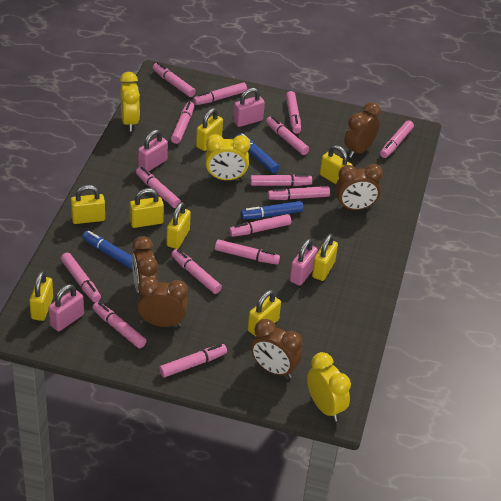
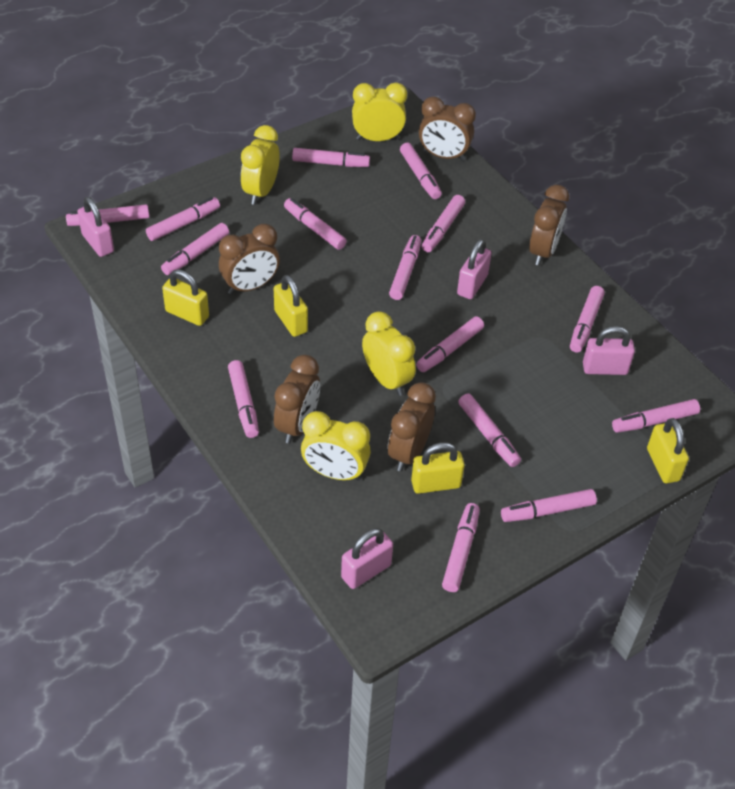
blue marker: 3 -> 0
yellow clock: 3 -> 4
yellow padlock: 8 -> 4

